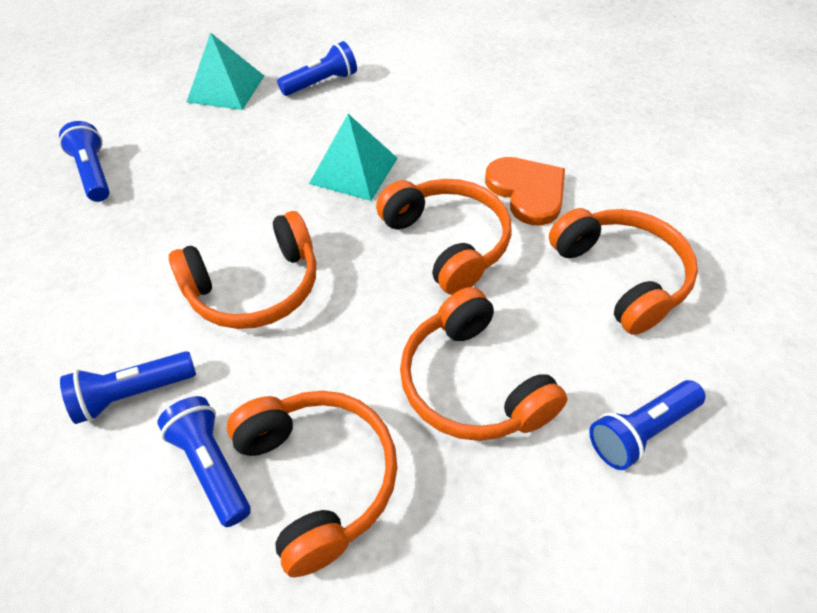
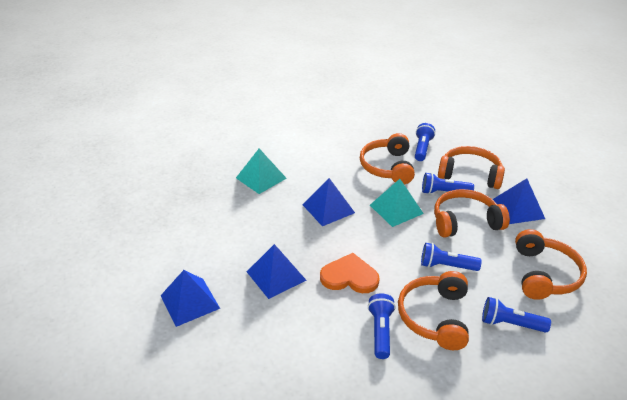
blue pyramid: 0 -> 4

